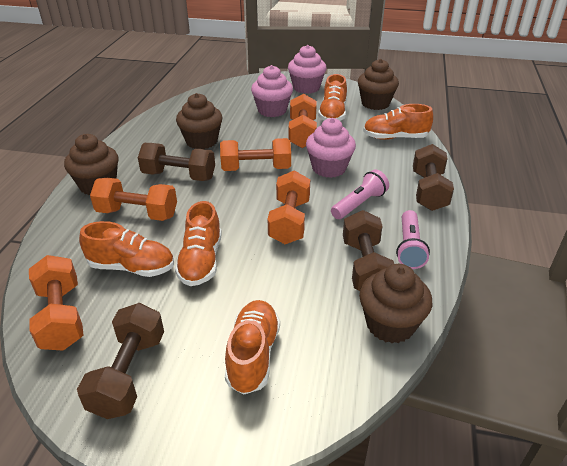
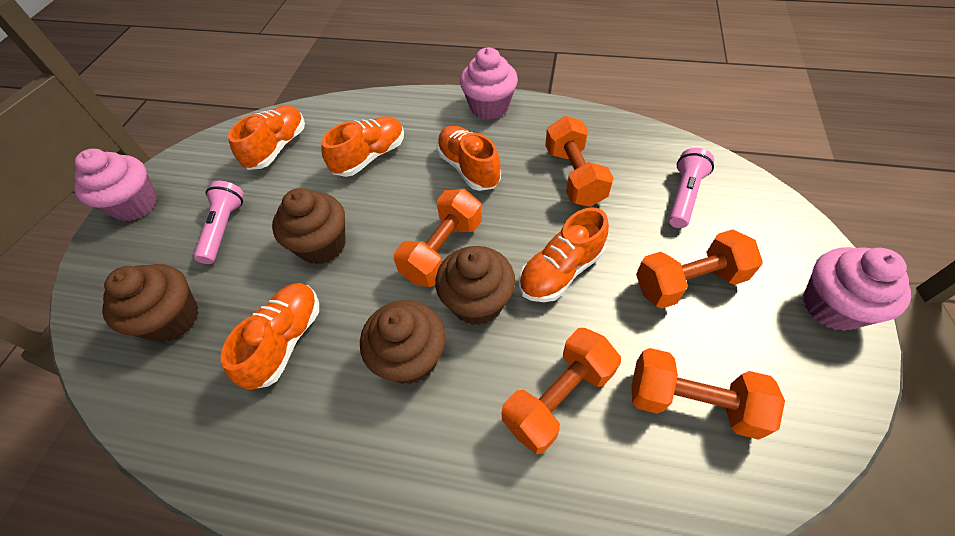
brown dumbbell: 4 -> 0

